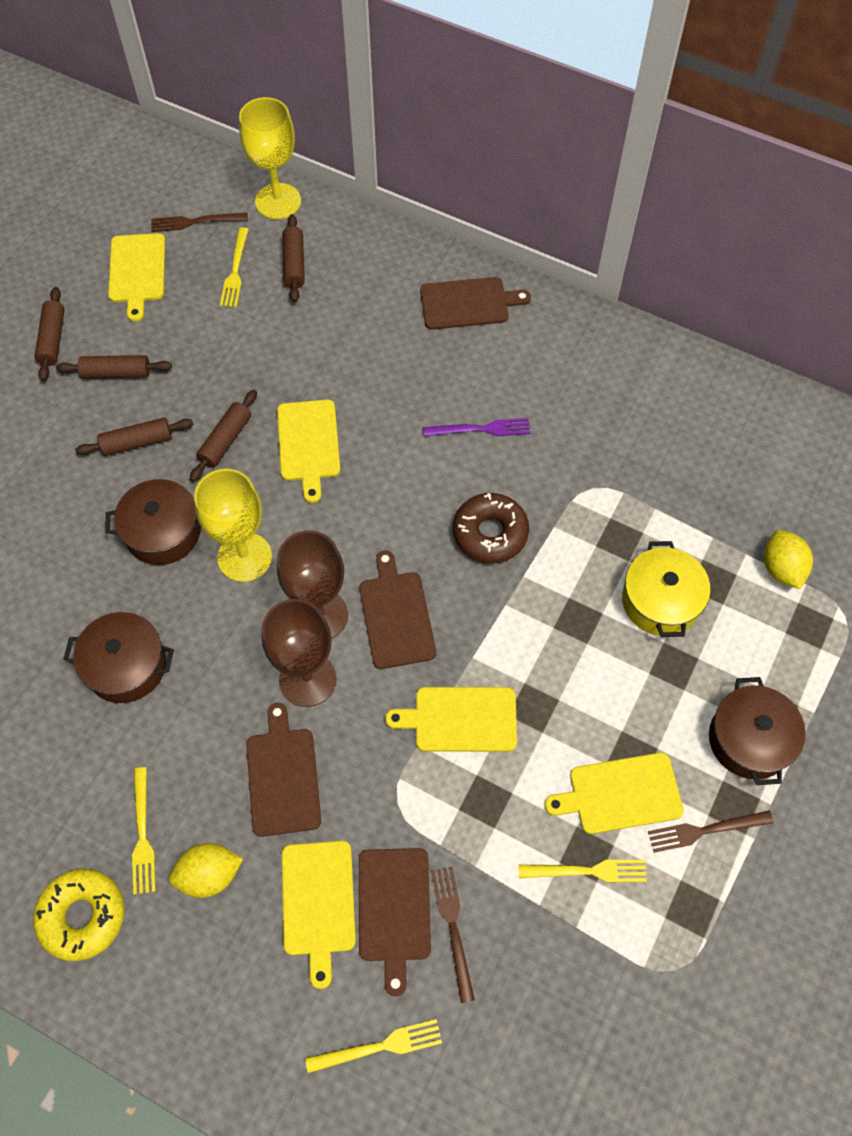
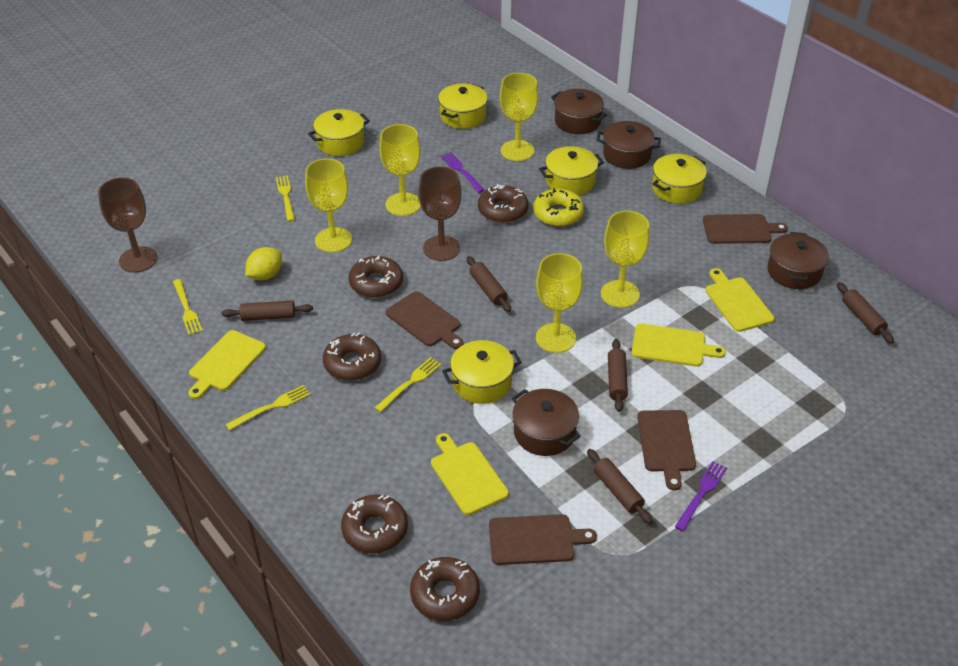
brown donut: 1 -> 5
brown fork: 3 -> 0
brown pot: 3 -> 4
purple fork: 1 -> 2
yellow cutting board: 5 -> 4
yellow goblet: 2 -> 5
yellow lemon: 2 -> 1
yellow pot: 1 -> 5

